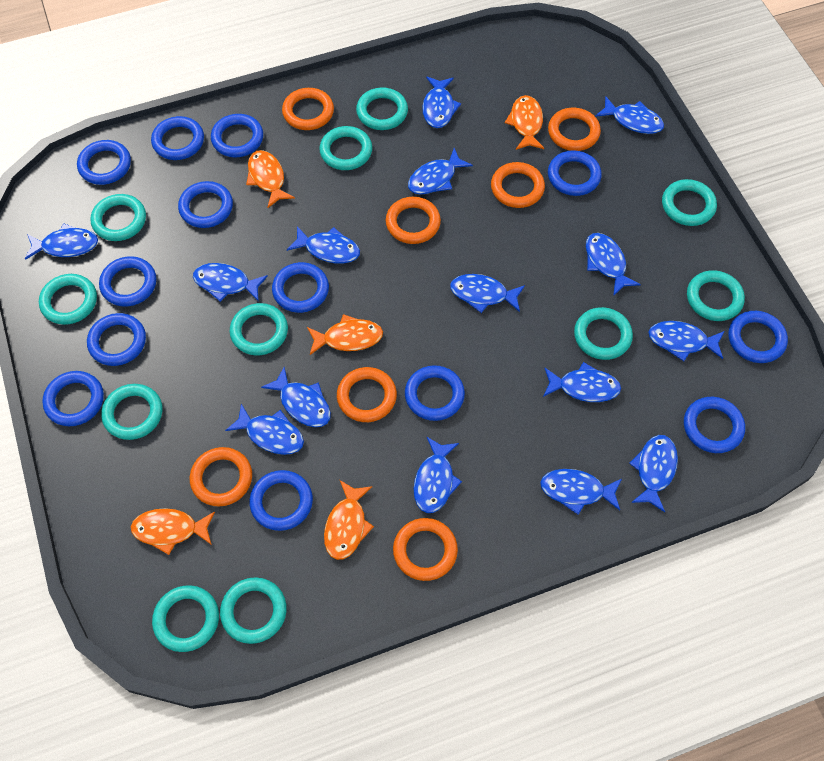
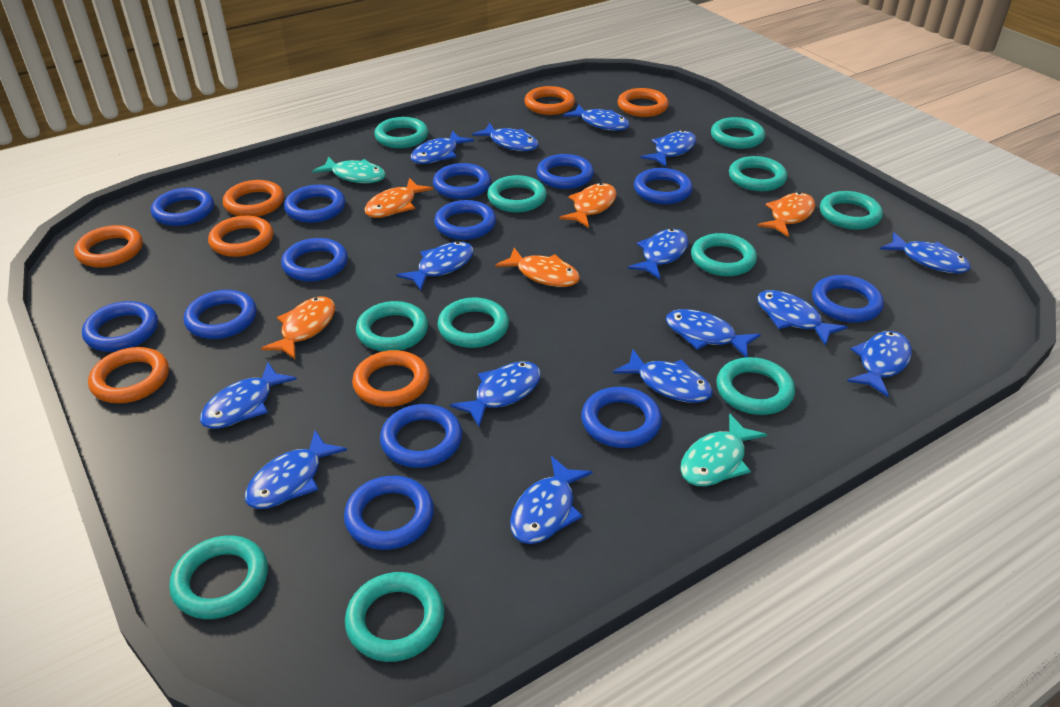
turquoise fish: 0 -> 2

